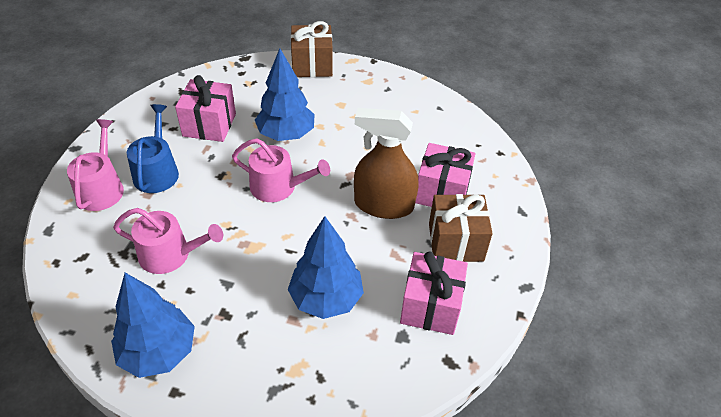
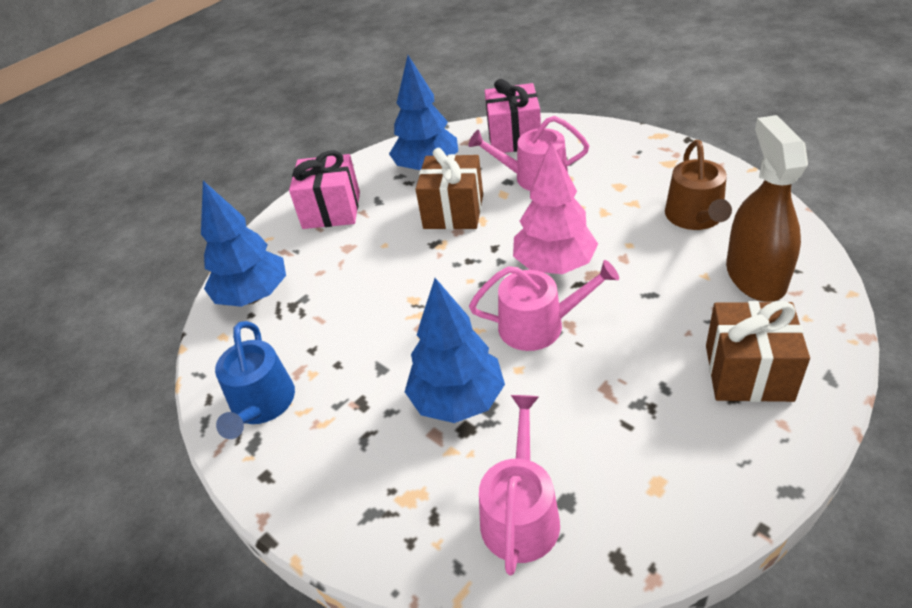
brown watering can: 0 -> 1
pink gift: 3 -> 2
pink tree: 0 -> 1

